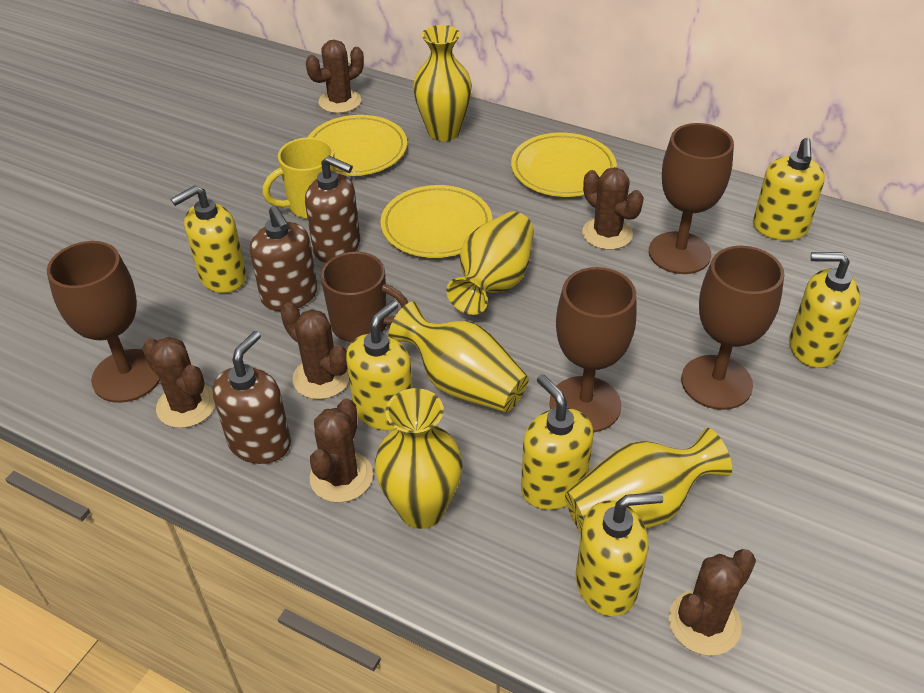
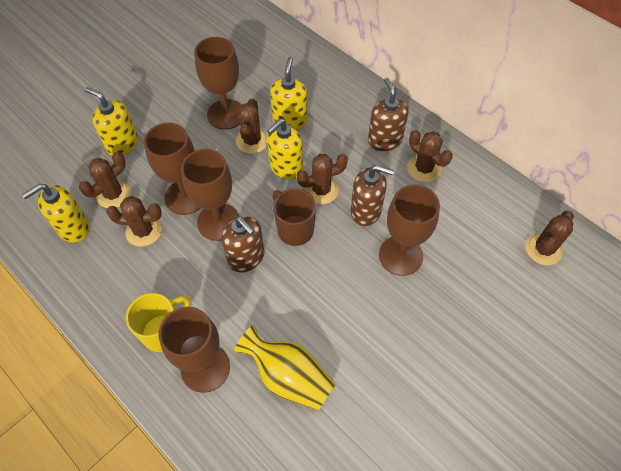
brown goblet: 4 -> 5
yellow plate: 3 -> 0
yellow soap dispenser: 6 -> 4
yellow vase: 5 -> 1

